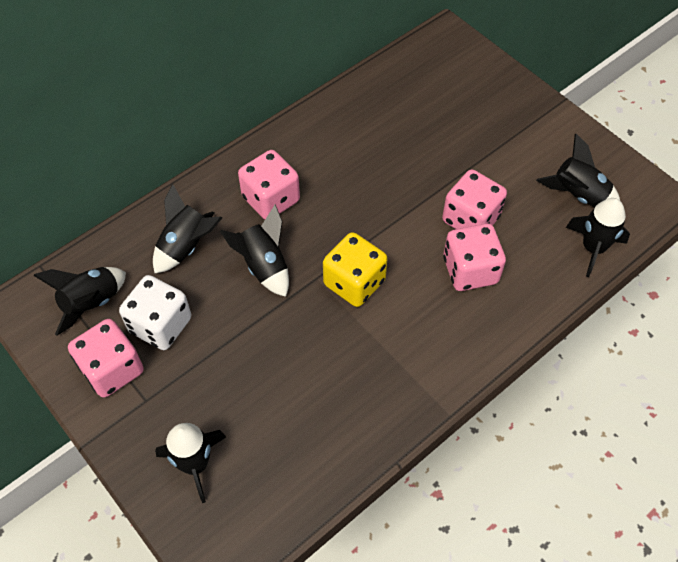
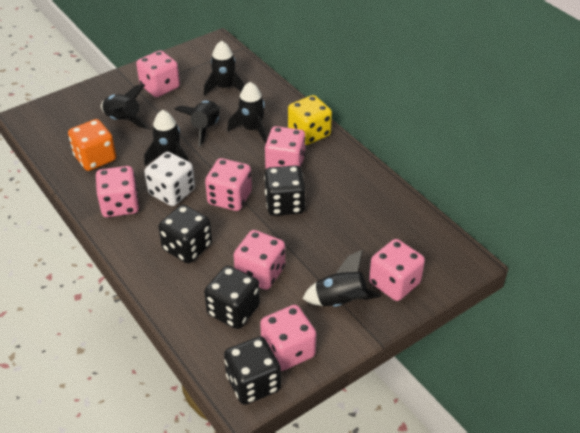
black dice: 0 -> 4
orange dice: 0 -> 1
pink dice: 4 -> 7

